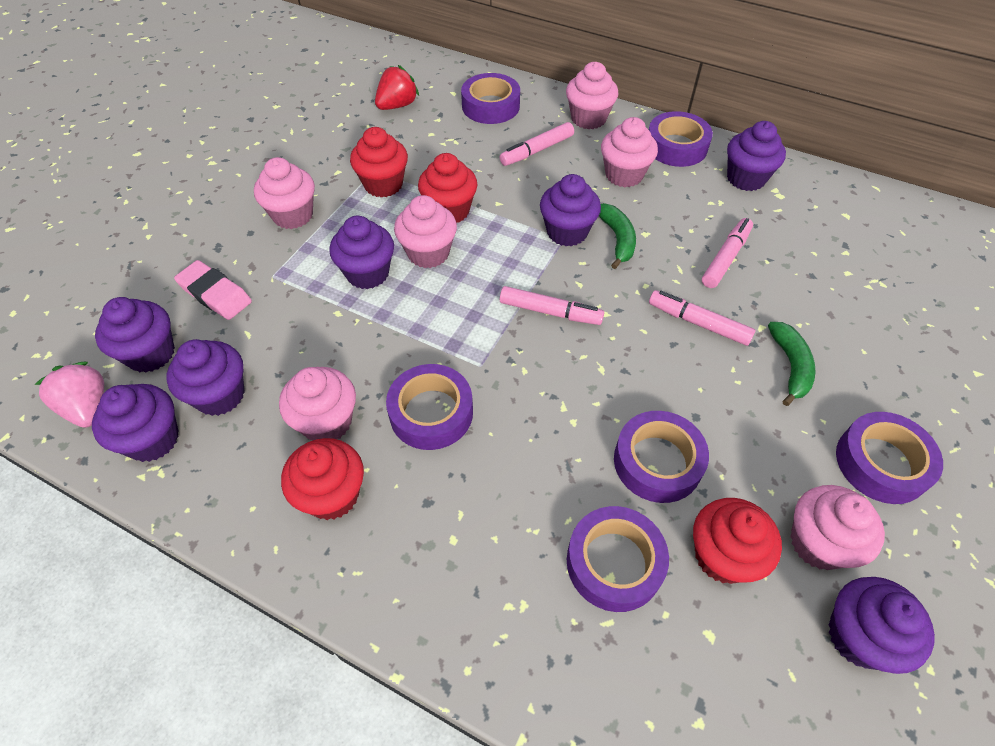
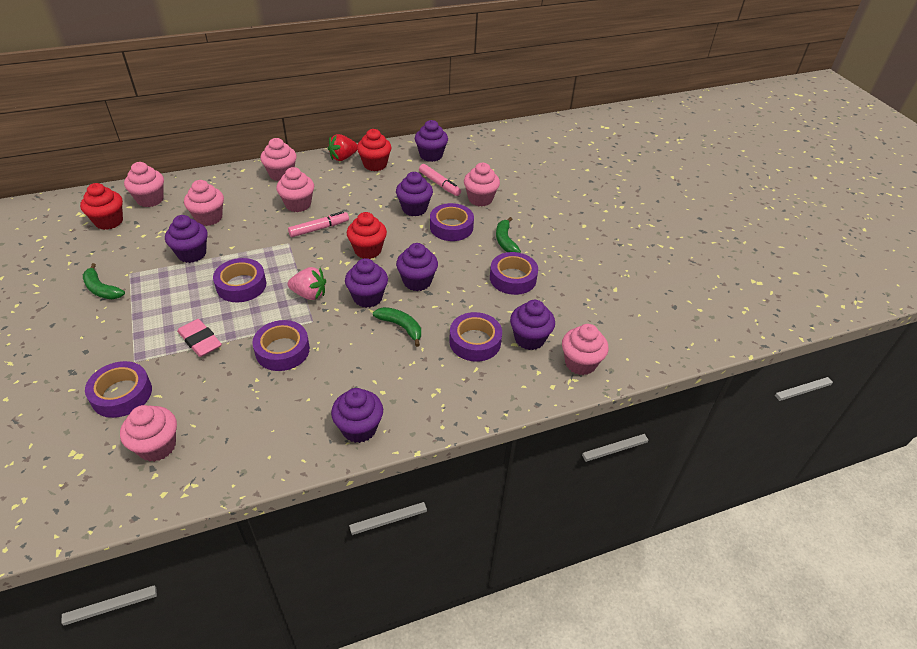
green banana: 2 -> 3
pink cupcake: 6 -> 7
pink marker: 4 -> 2
red cupcake: 4 -> 3

